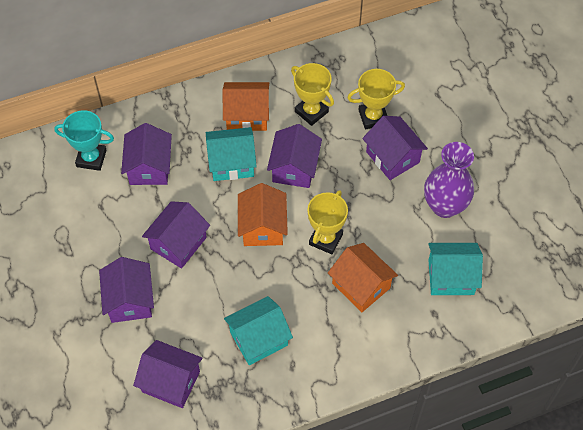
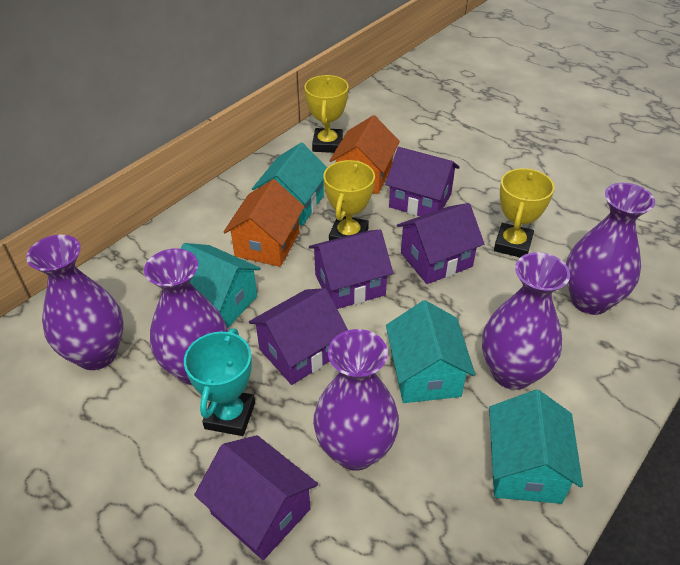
orange house: 3 -> 2
purple house: 6 -> 5
purple vase: 1 -> 5
turquoise house: 3 -> 4

